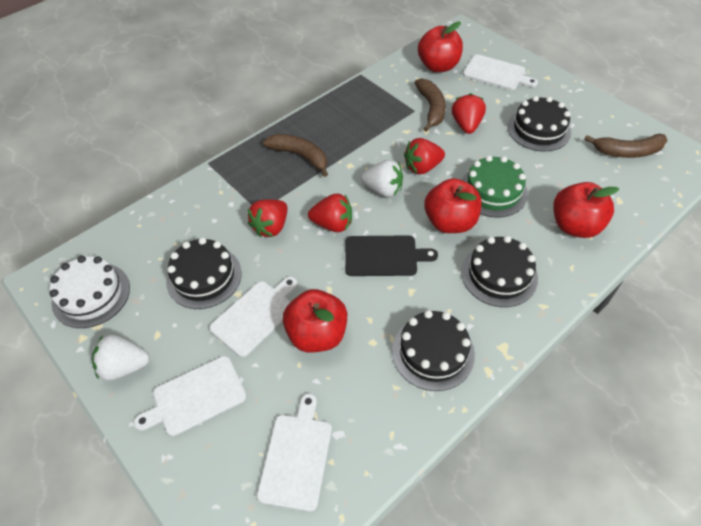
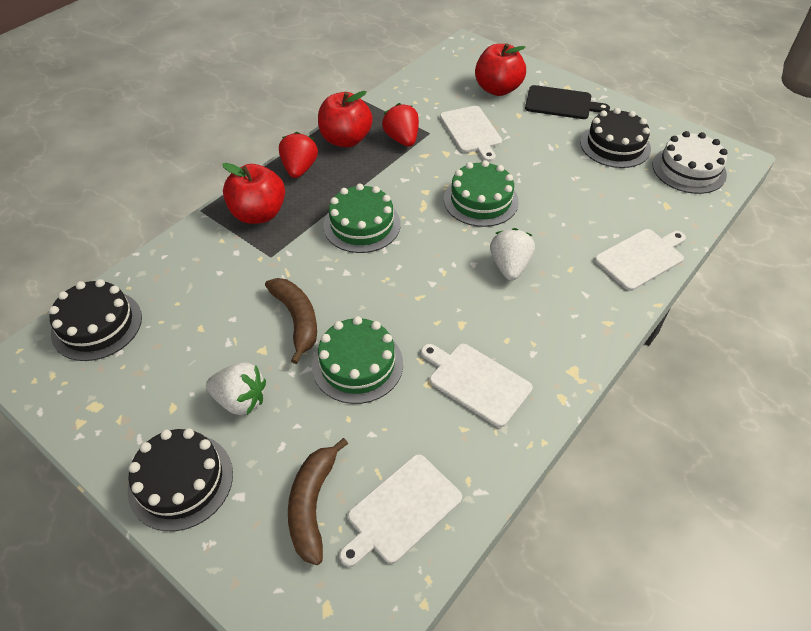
black cake: 4 -> 3
brown banana: 3 -> 2
green cake: 1 -> 3
red apple: 4 -> 3
red strawberry: 4 -> 2

